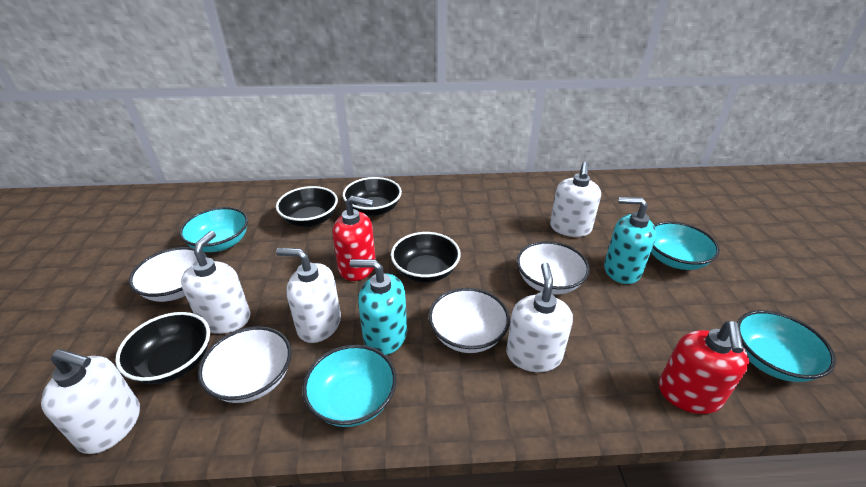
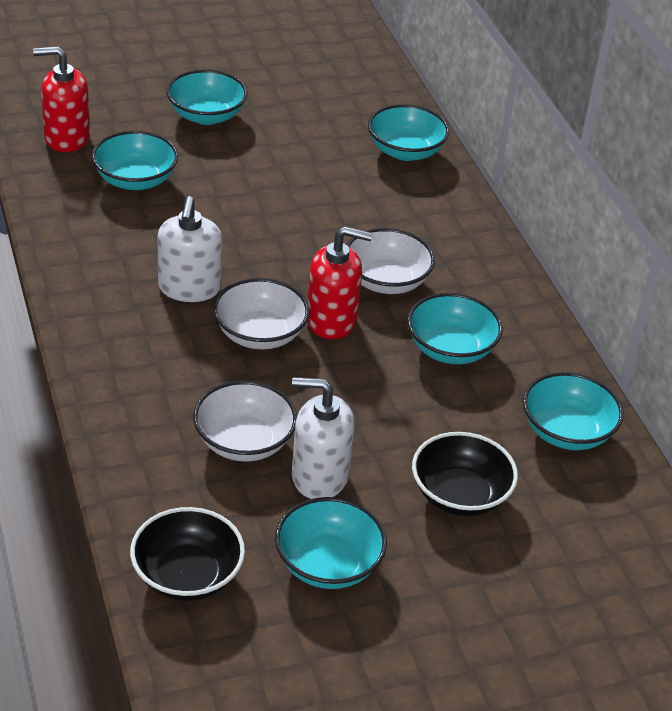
black bowl: 4 -> 2
turquoise bowl: 4 -> 6
turquoise soap dispenser: 2 -> 0
white bowl: 4 -> 3
white soap dispenser: 5 -> 2

